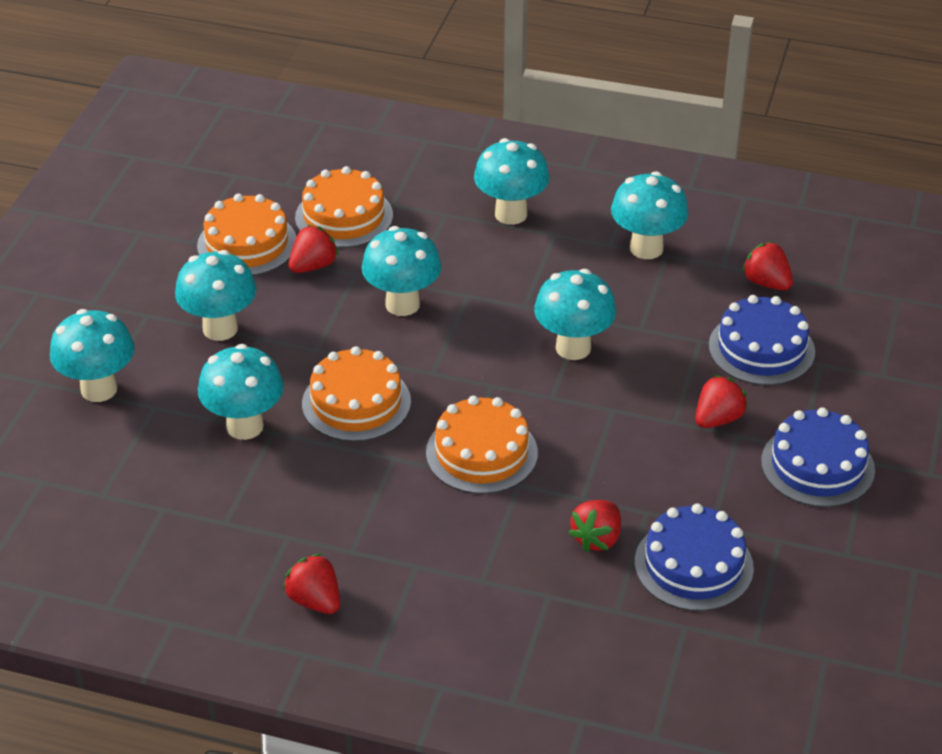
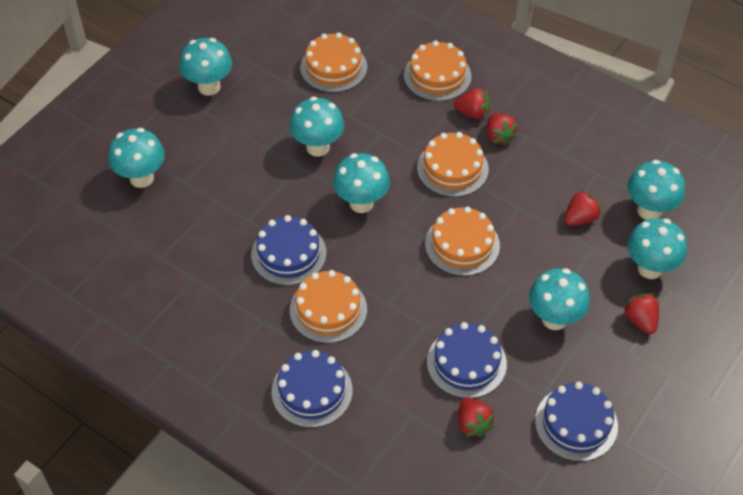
blue cake: 3 -> 4
orange cake: 4 -> 5

